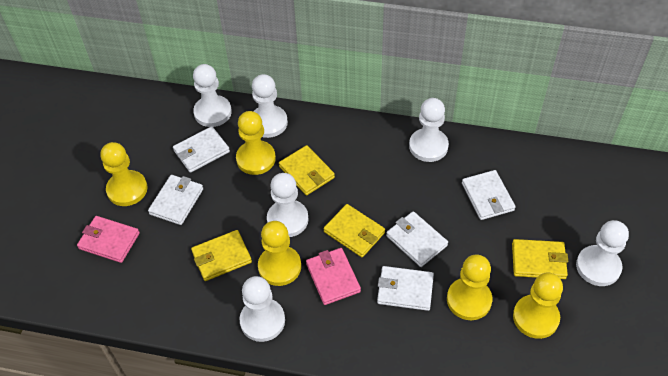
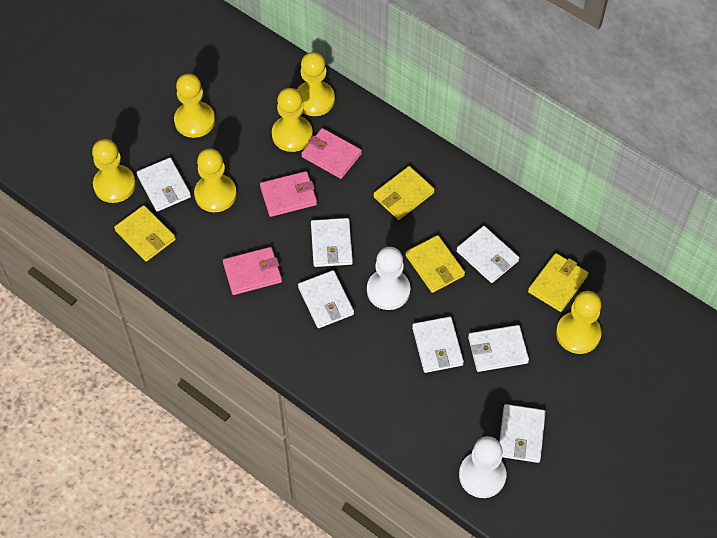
pink wallet: 2 -> 3
white pawn: 6 -> 2
white wallet: 5 -> 7
yellow pawn: 5 -> 6

